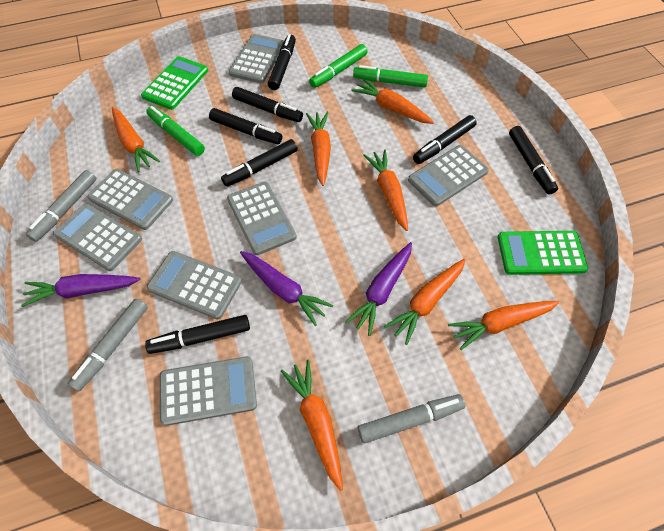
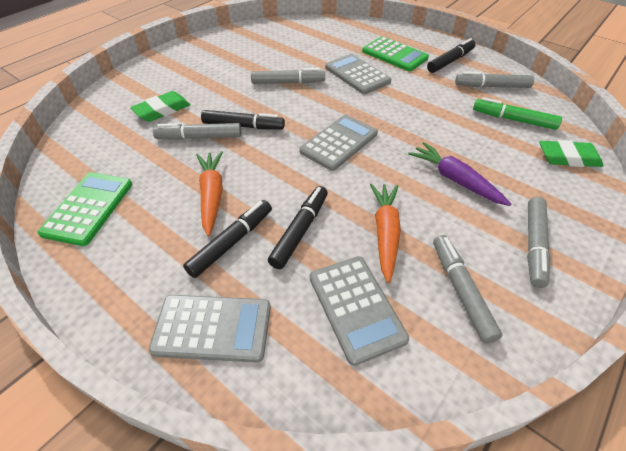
black marker: 7 -> 4
green eraser: 0 -> 2
green marker: 3 -> 1
grey calculator: 7 -> 4
grey marker: 3 -> 5
orange carrot: 7 -> 2
purple carrot: 3 -> 1

